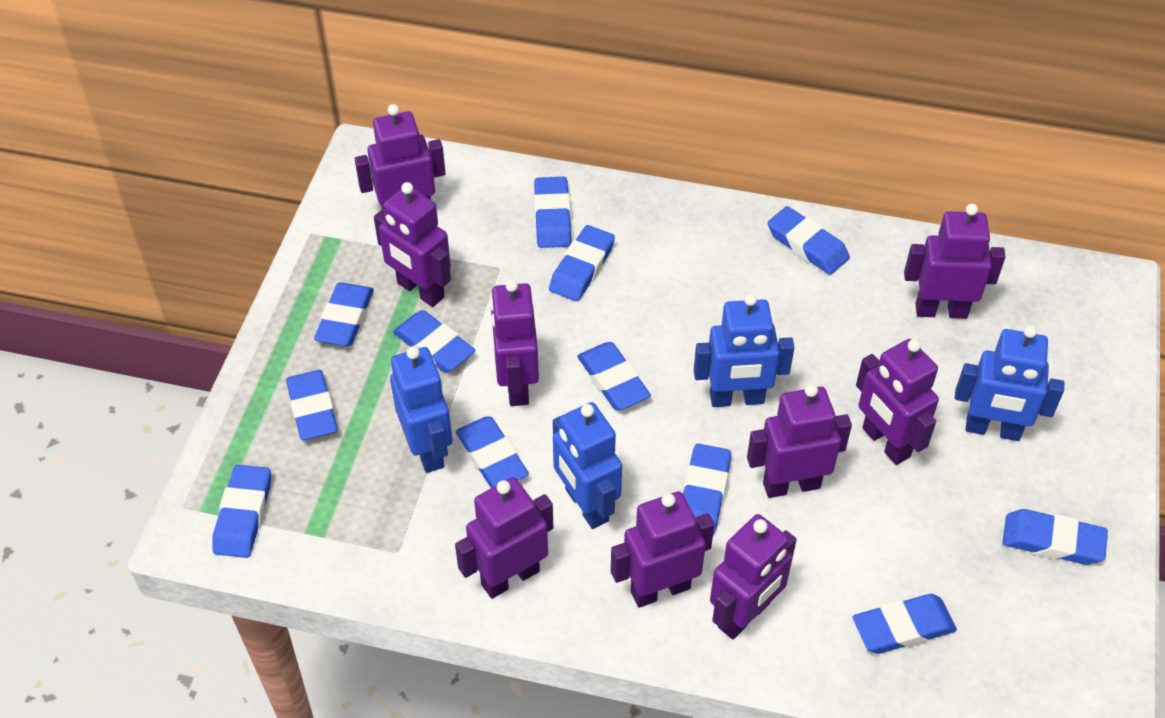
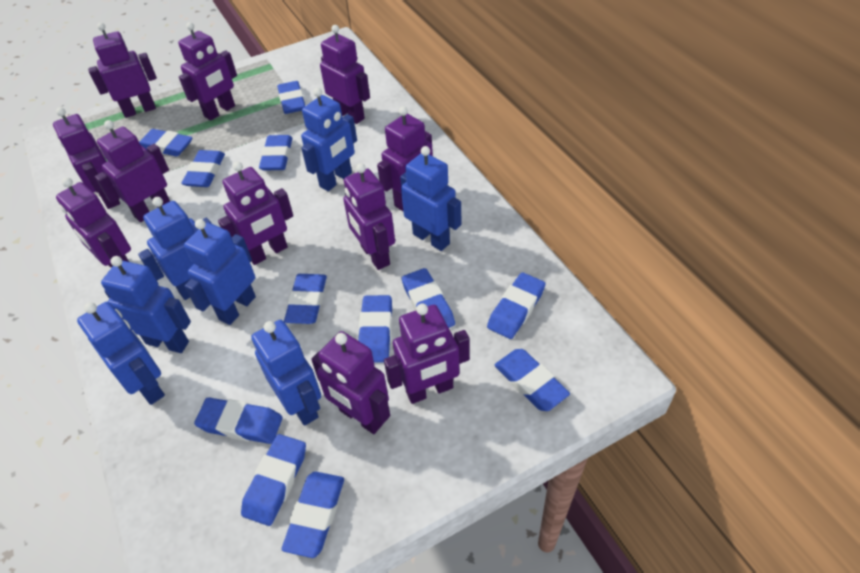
blue robot: 4 -> 7
purple robot: 9 -> 11

